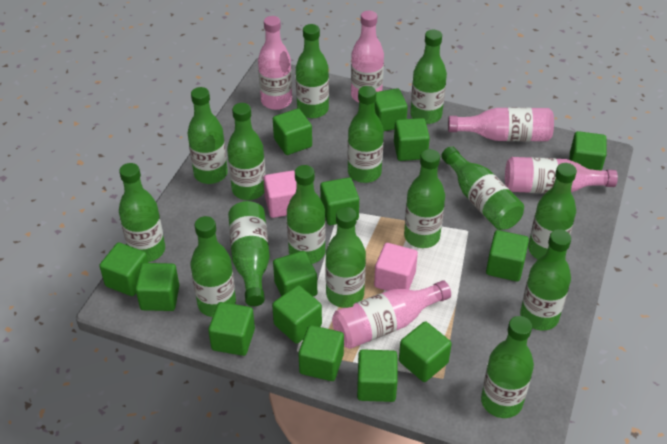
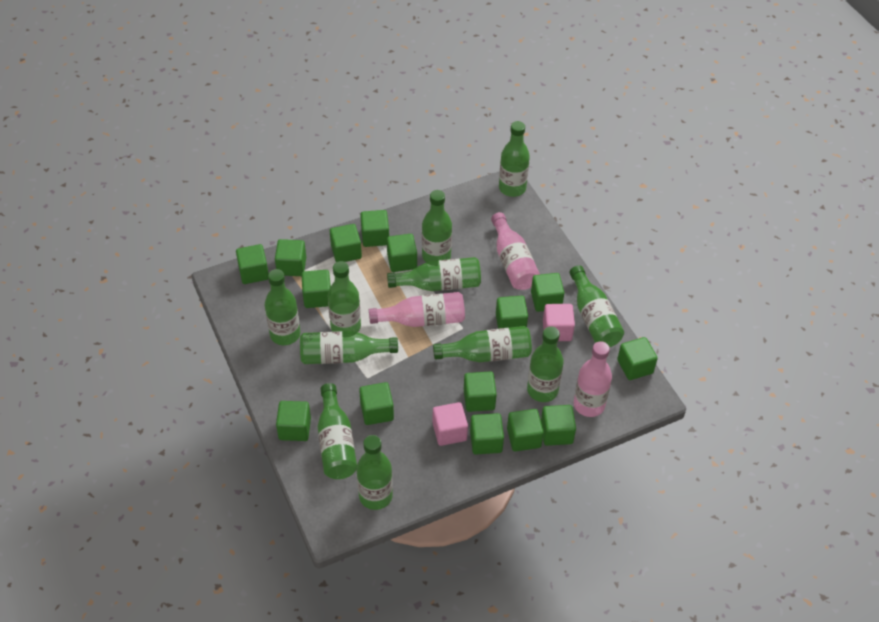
green bottle: 15 -> 11
green cube: 14 -> 15
pink bottle: 5 -> 3

